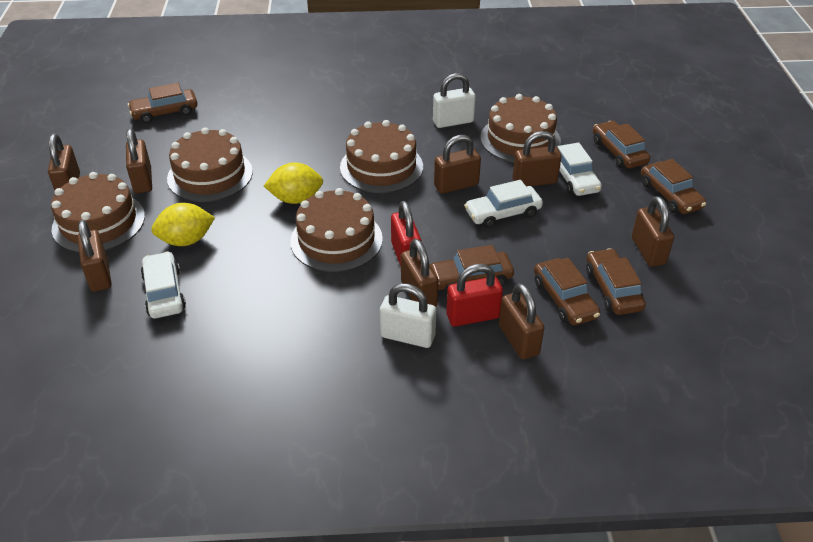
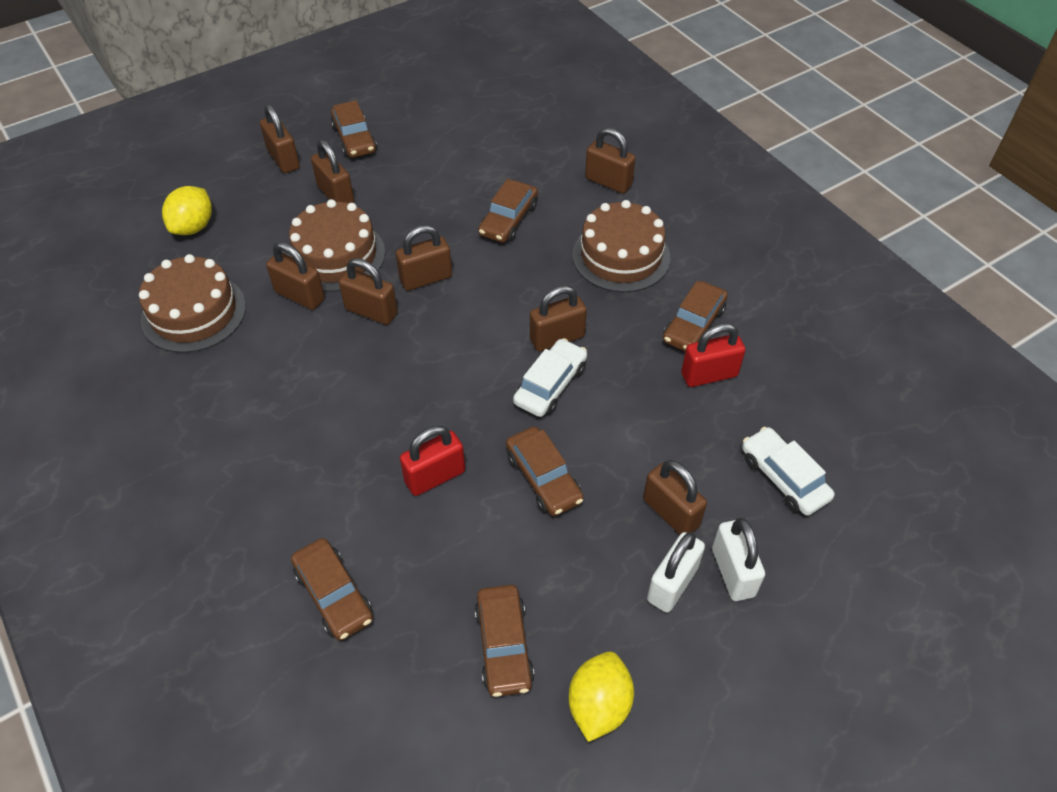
brown cake: 5 -> 3
white car: 3 -> 2

